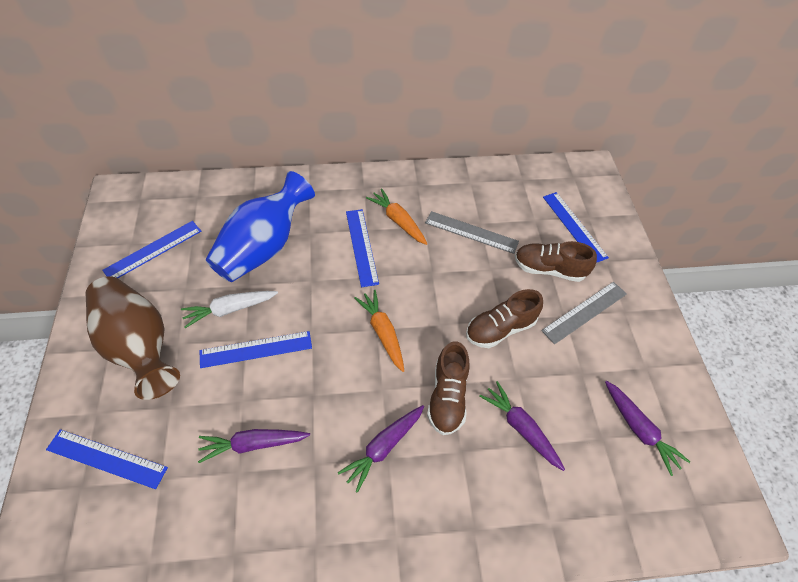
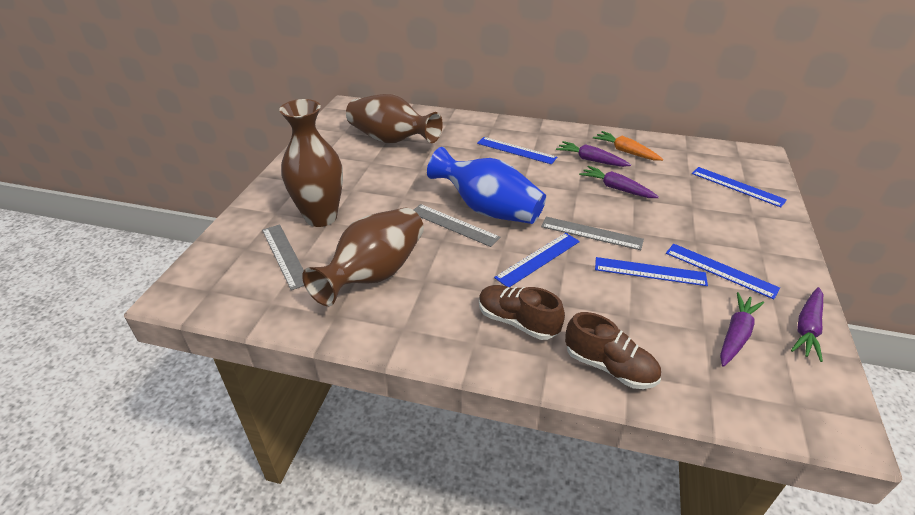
brown shoe: 3 -> 2
brown vase: 1 -> 3
grey ruler: 2 -> 3
orange carrot: 2 -> 1
white carrot: 1 -> 0

